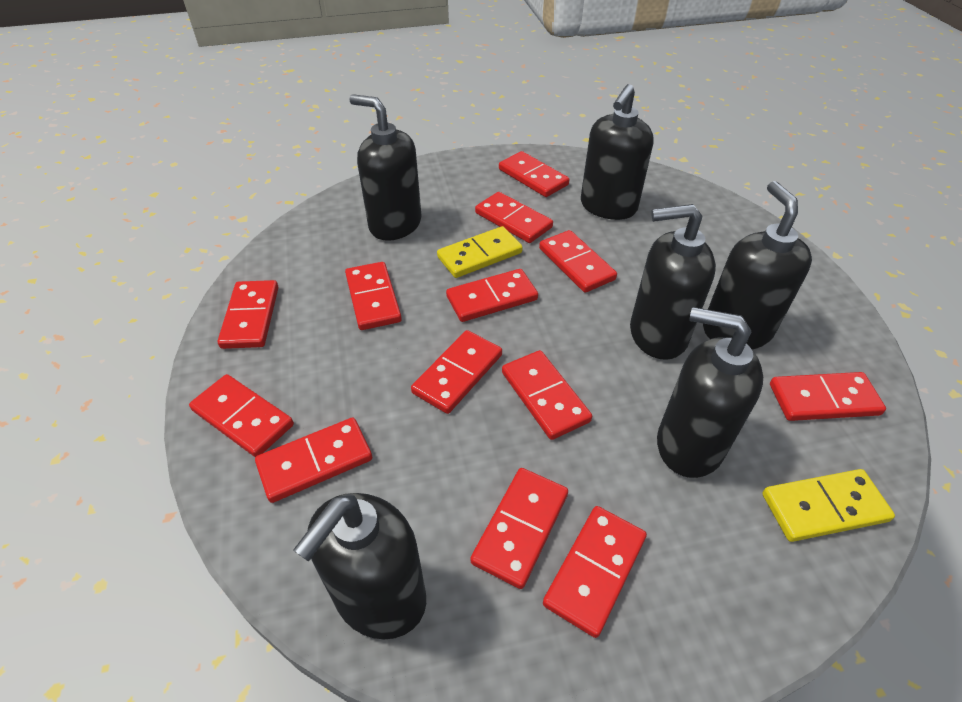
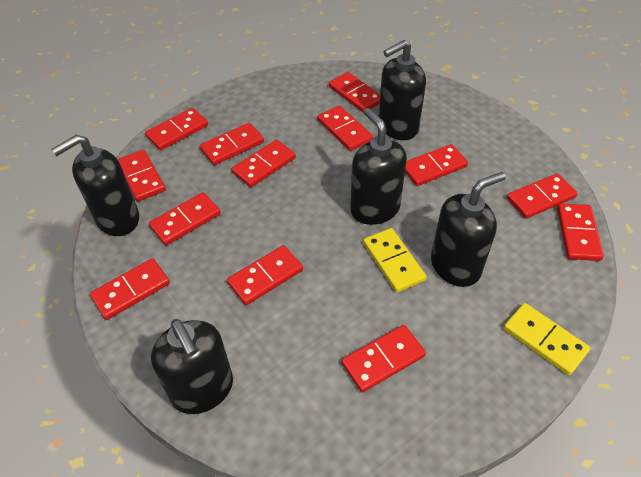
black soap dispenser: 6 -> 5

